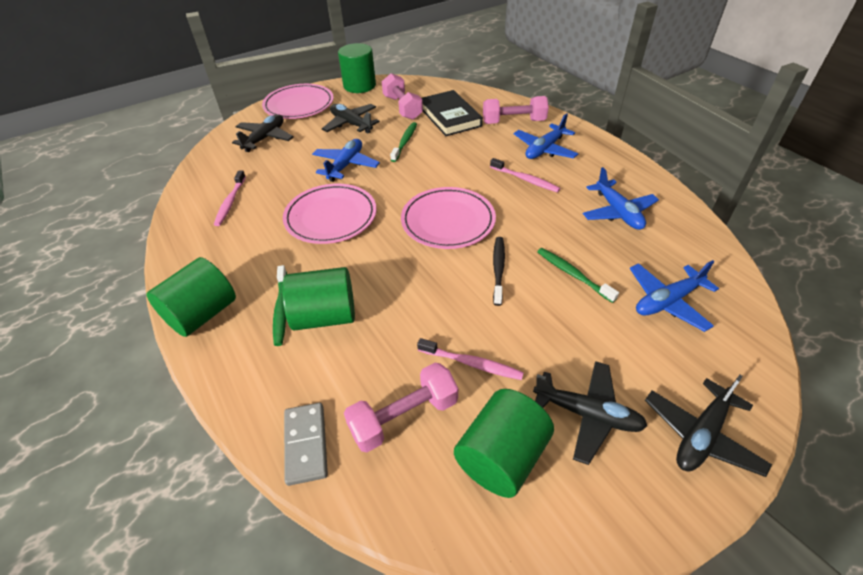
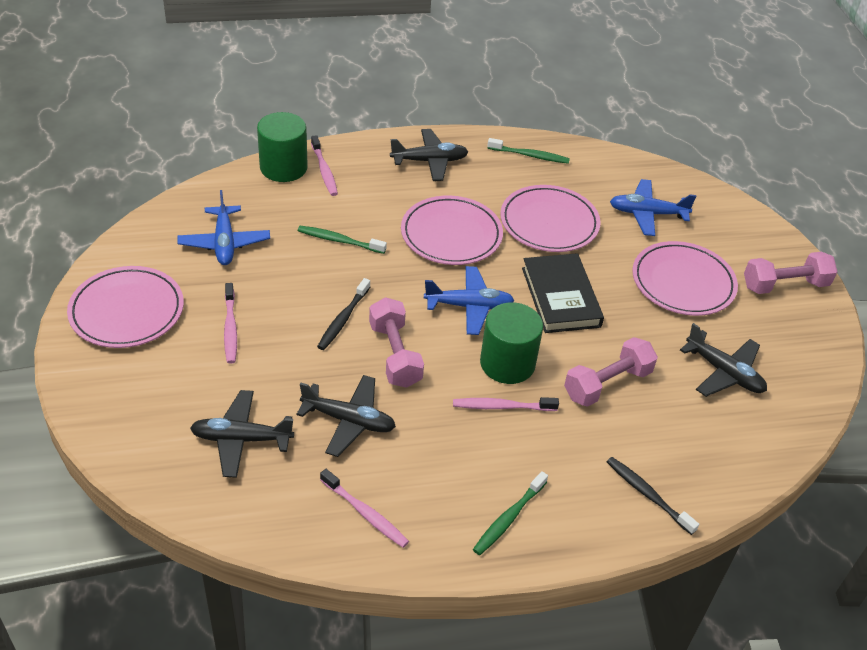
black toothbrush: 1 -> 2
blue plane: 4 -> 3
green cylinder: 4 -> 2
grey domino: 1 -> 0
pink plate: 3 -> 4
pink toothbrush: 3 -> 4

